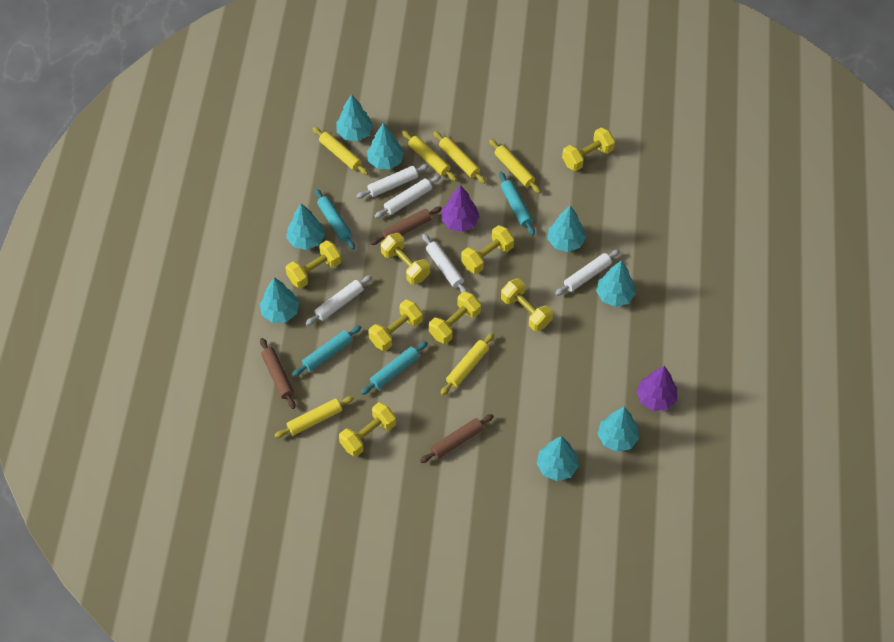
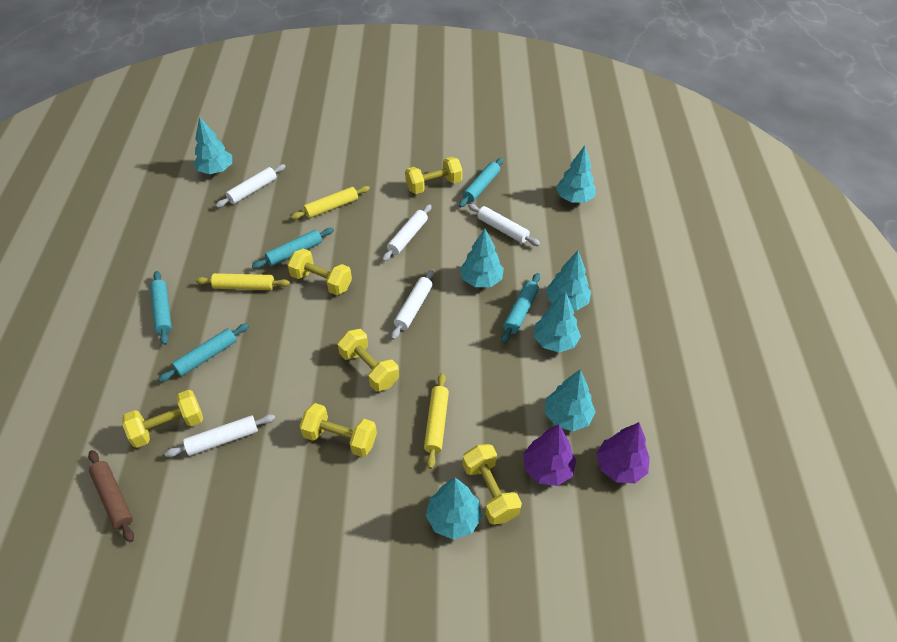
brown rolling pin: 3 -> 1
turquoise rolling pin: 4 -> 5
turquoise tree: 8 -> 7
yellow dumbbell: 8 -> 6
yellow rolling pin: 6 -> 3

